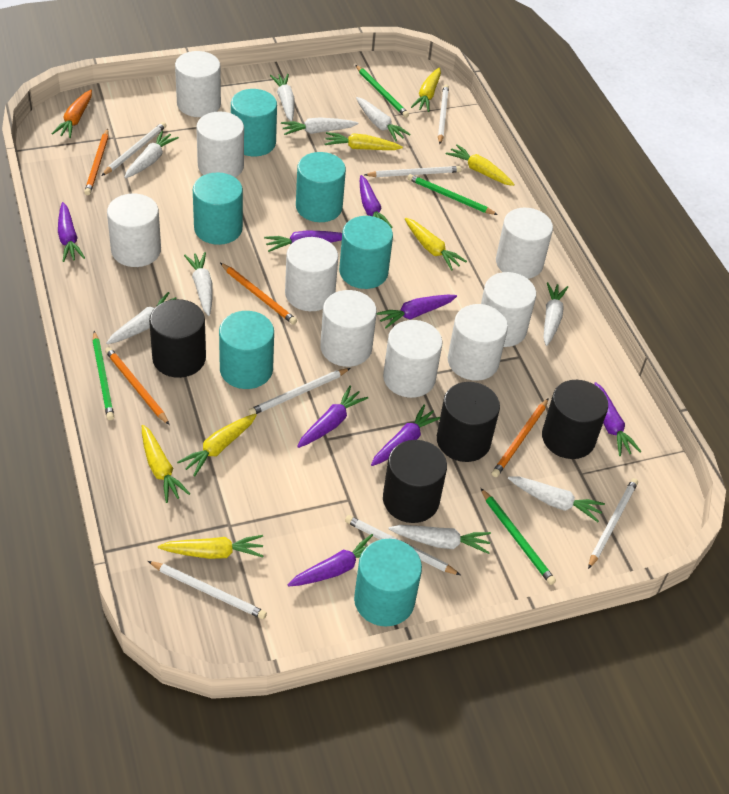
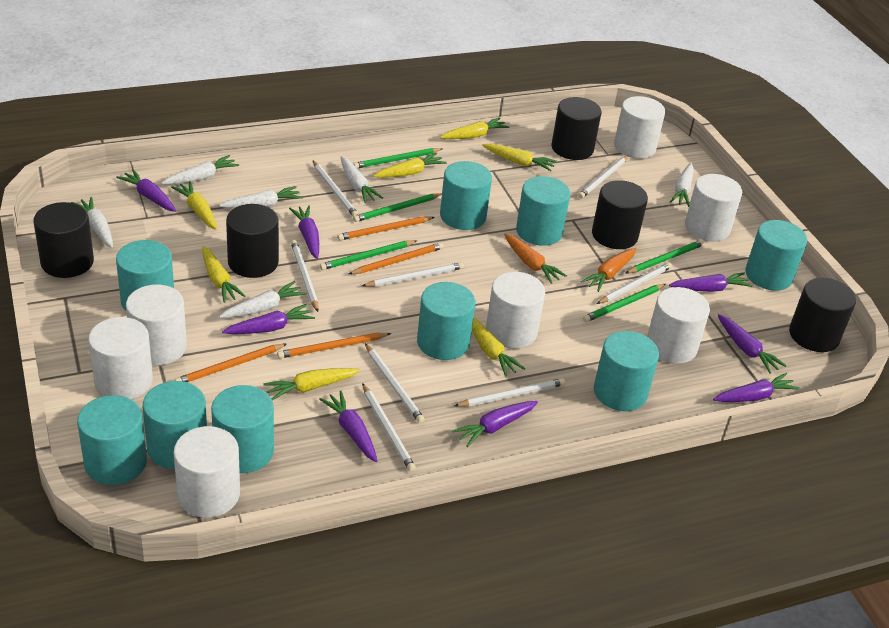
black cylinder: 4 -> 5
green pencil: 4 -> 5
orange carrot: 1 -> 2
turquoise cylinder: 6 -> 9
white carrot: 9 -> 6
white cylinder: 9 -> 7
white pencil: 7 -> 8

